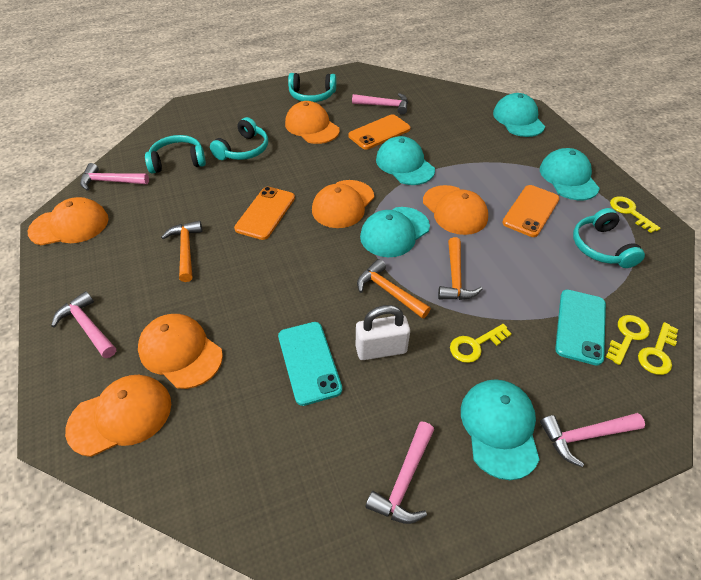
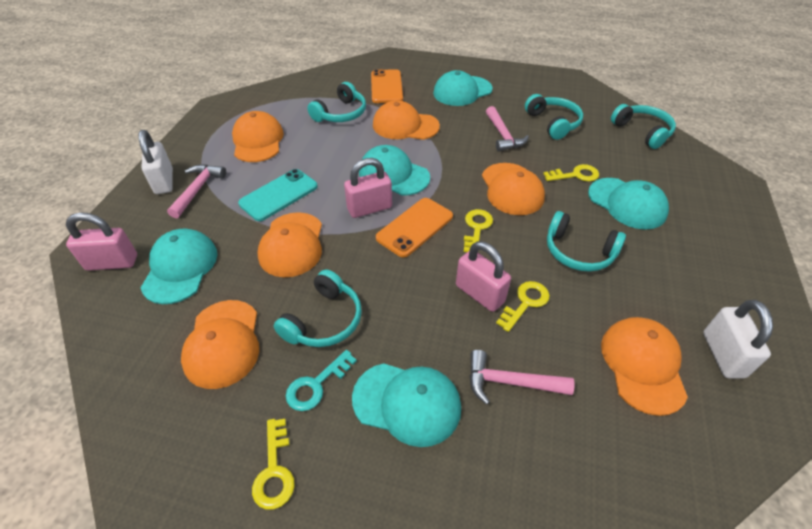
orange hammer: 3 -> 0
orange phone: 3 -> 2
pink hammer: 5 -> 3
pink padlock: 0 -> 3
turquoise headphones: 4 -> 5
turquoise key: 0 -> 1
turquoise phone: 2 -> 1
white padlock: 1 -> 2

